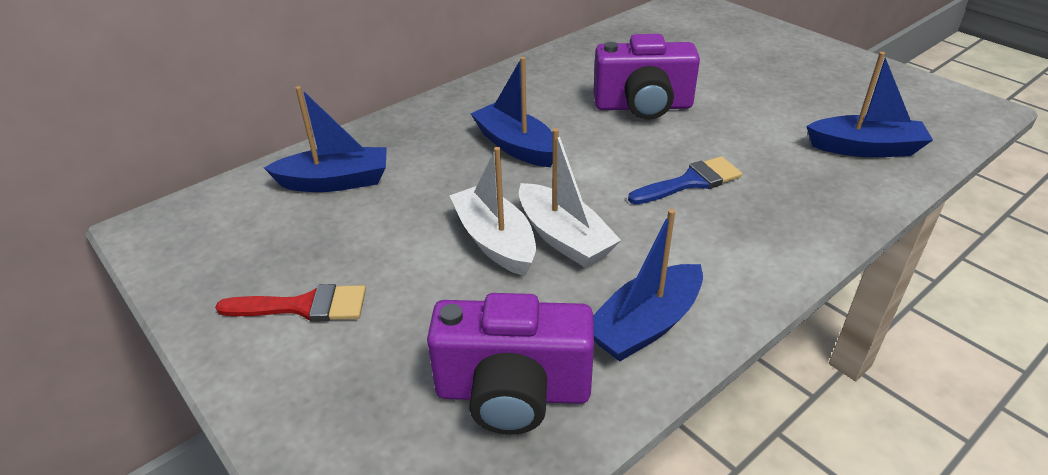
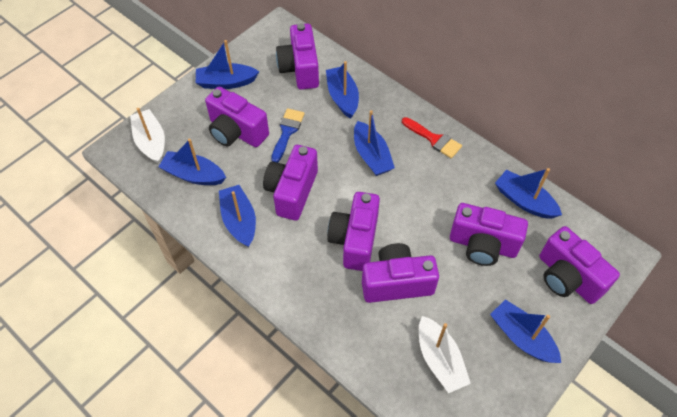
blue boat: 4 -> 7
purple camera: 2 -> 7

